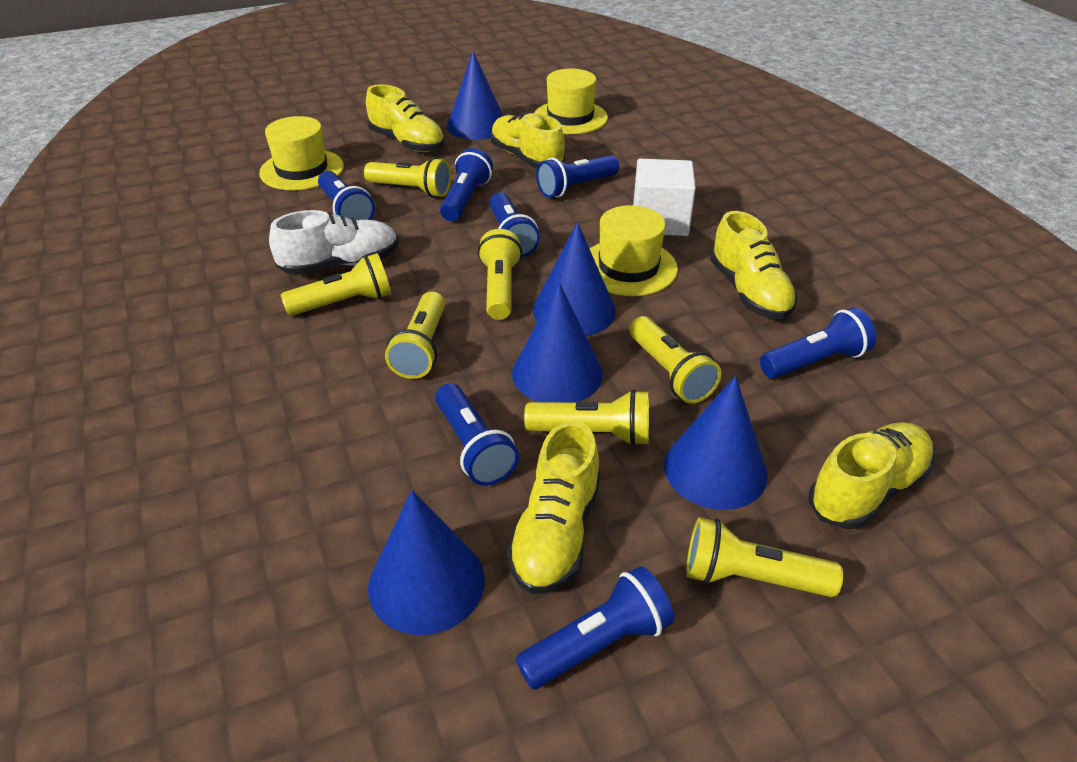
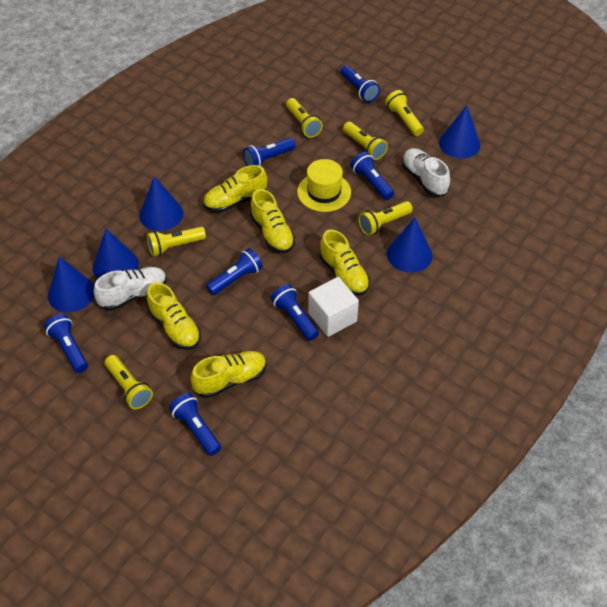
white shoe: 1 -> 2
yellow flashlight: 7 -> 6
yellow hat: 3 -> 1

